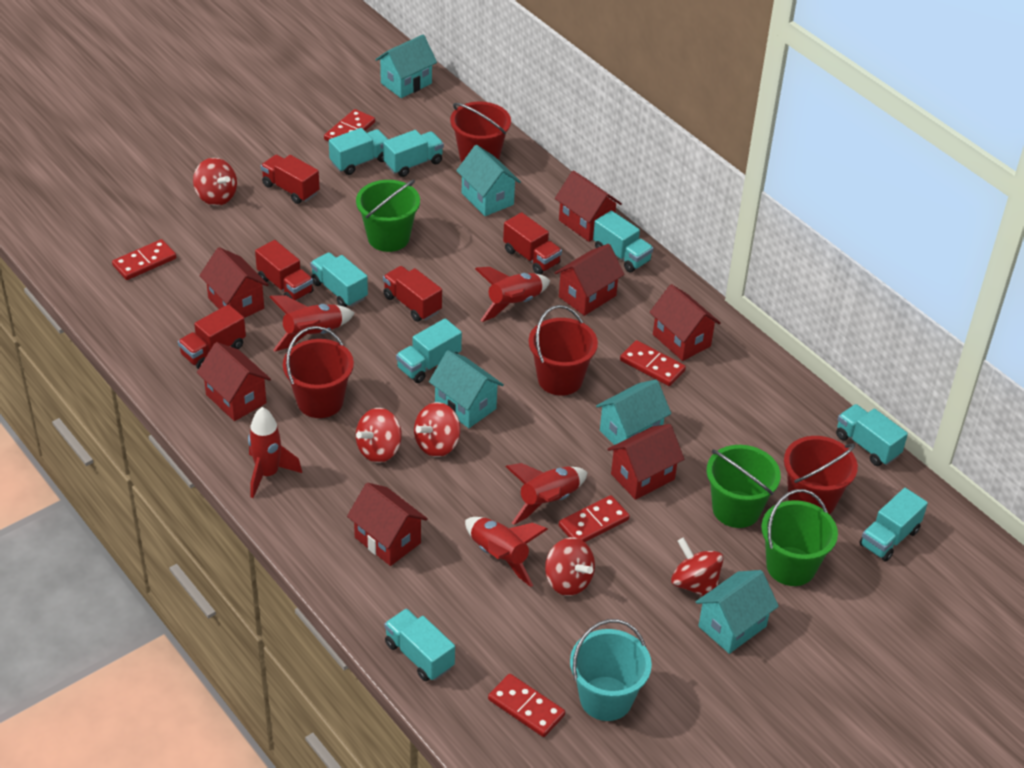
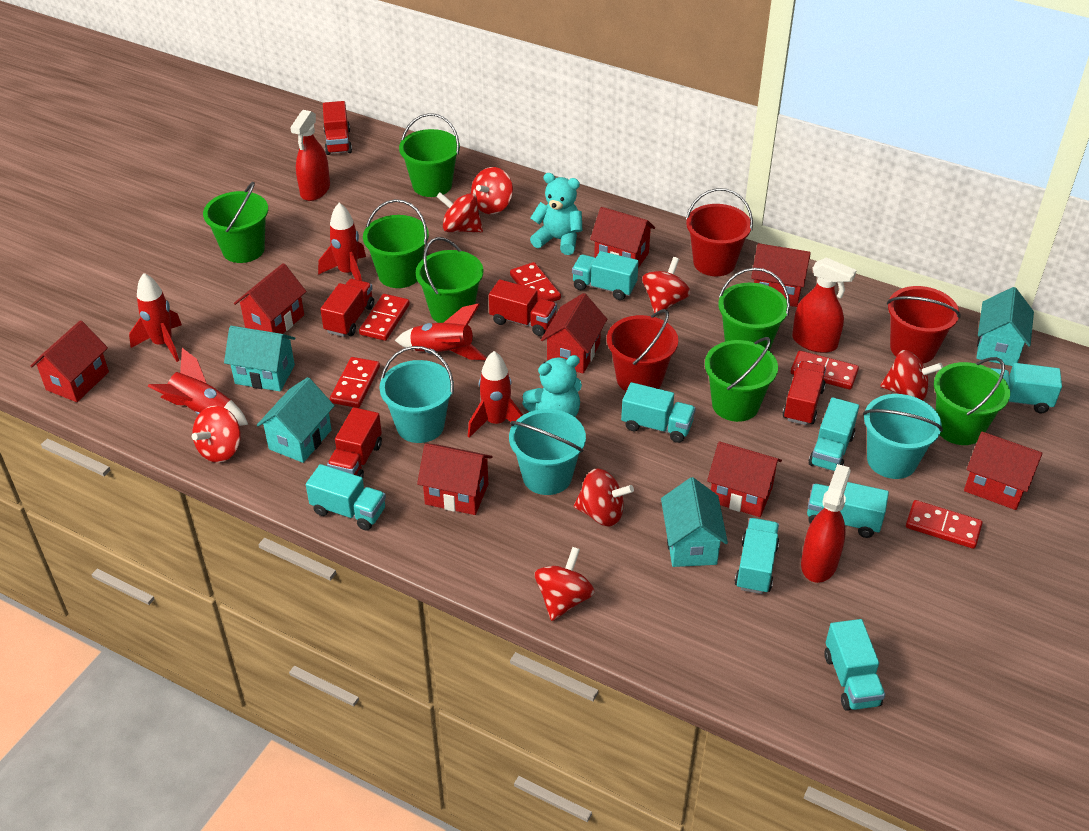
green bucket: 3 -> 7
red bucket: 4 -> 3
red house: 7 -> 8
red spinning top: 5 -> 7
red spray bottle: 0 -> 3
turquoise bucket: 1 -> 3
turquoise house: 5 -> 4
turquoise teddy bear: 0 -> 2

